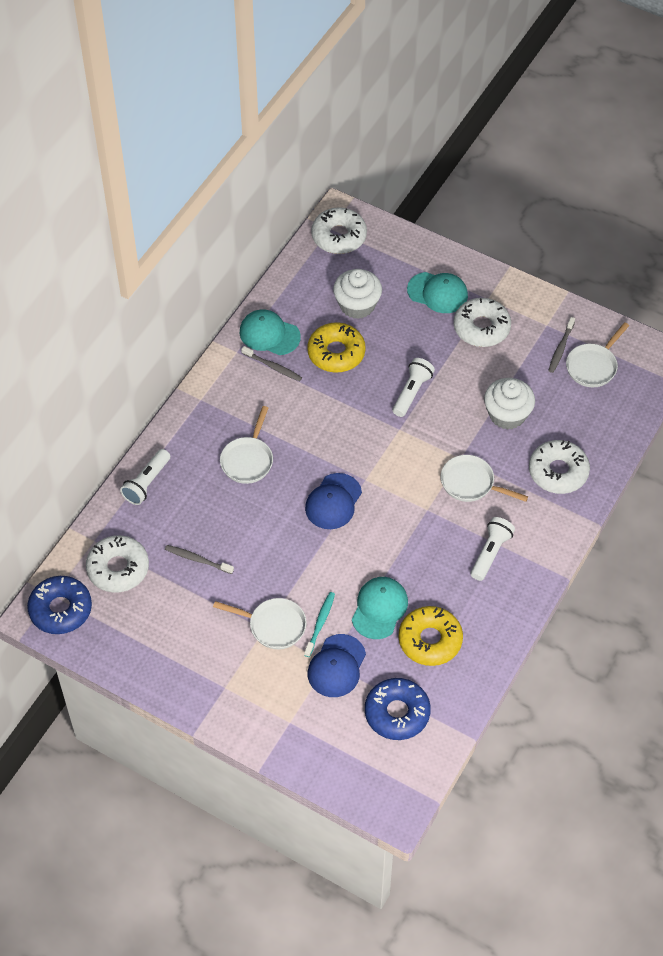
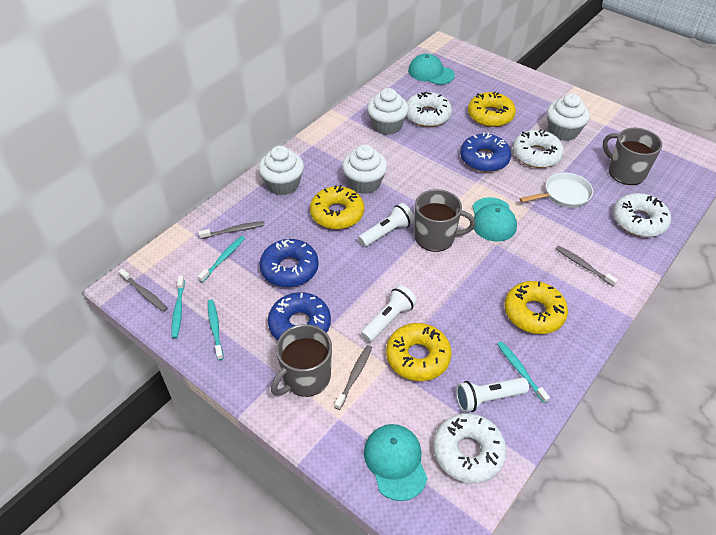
blue cap: 2 -> 0
blue donut: 2 -> 3
grey mug: 0 -> 3
grey toothbrush: 3 -> 4
turquoise toothbrush: 1 -> 4
white cupcake: 2 -> 4
white pan: 4 -> 1
yellow donut: 2 -> 4

